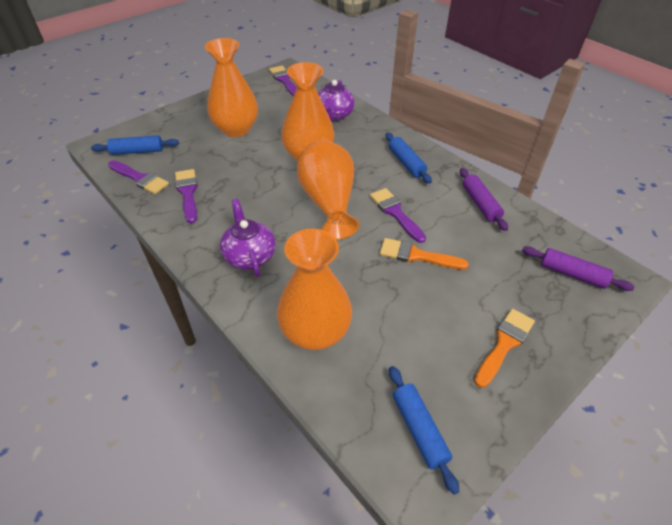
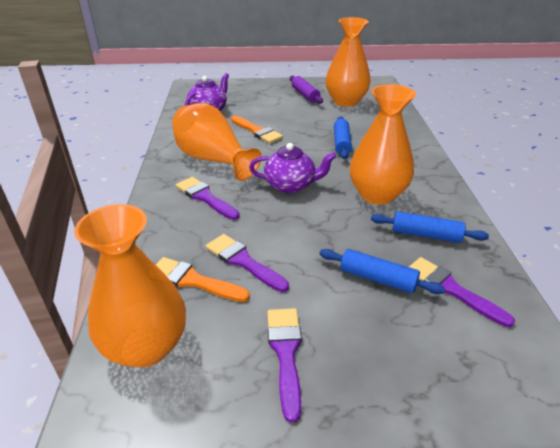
purple rolling pin: 2 -> 1

